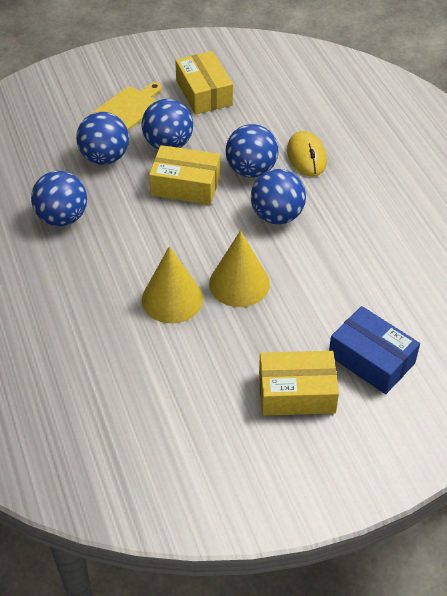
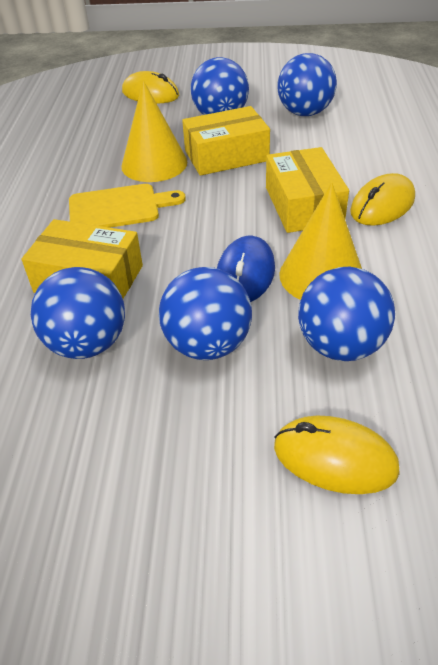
blue box: 1 -> 0
blue mouse: 0 -> 1
yellow mouse: 1 -> 3

